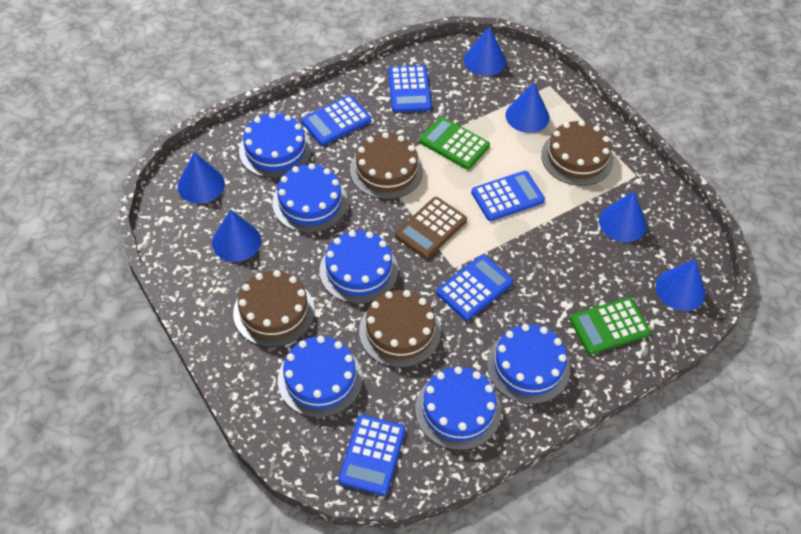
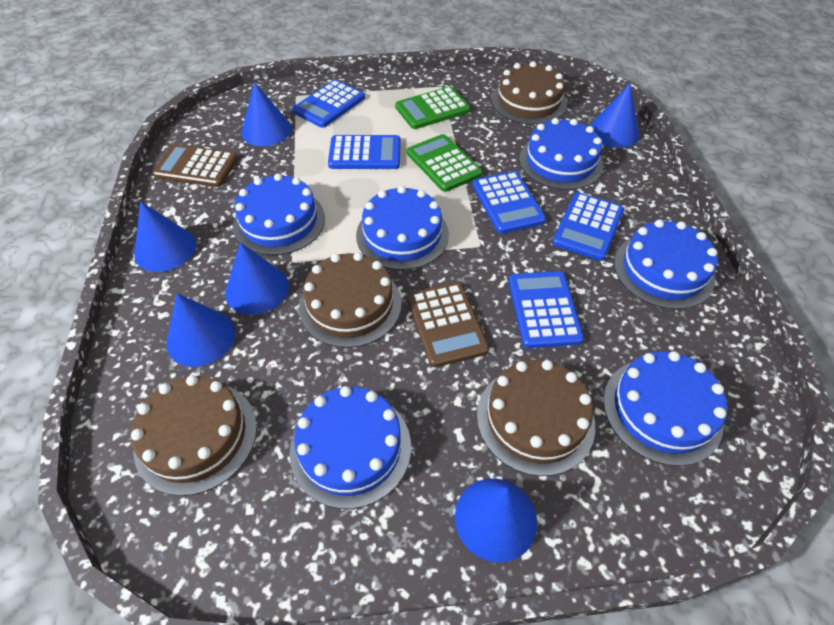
brown calculator: 1 -> 2

